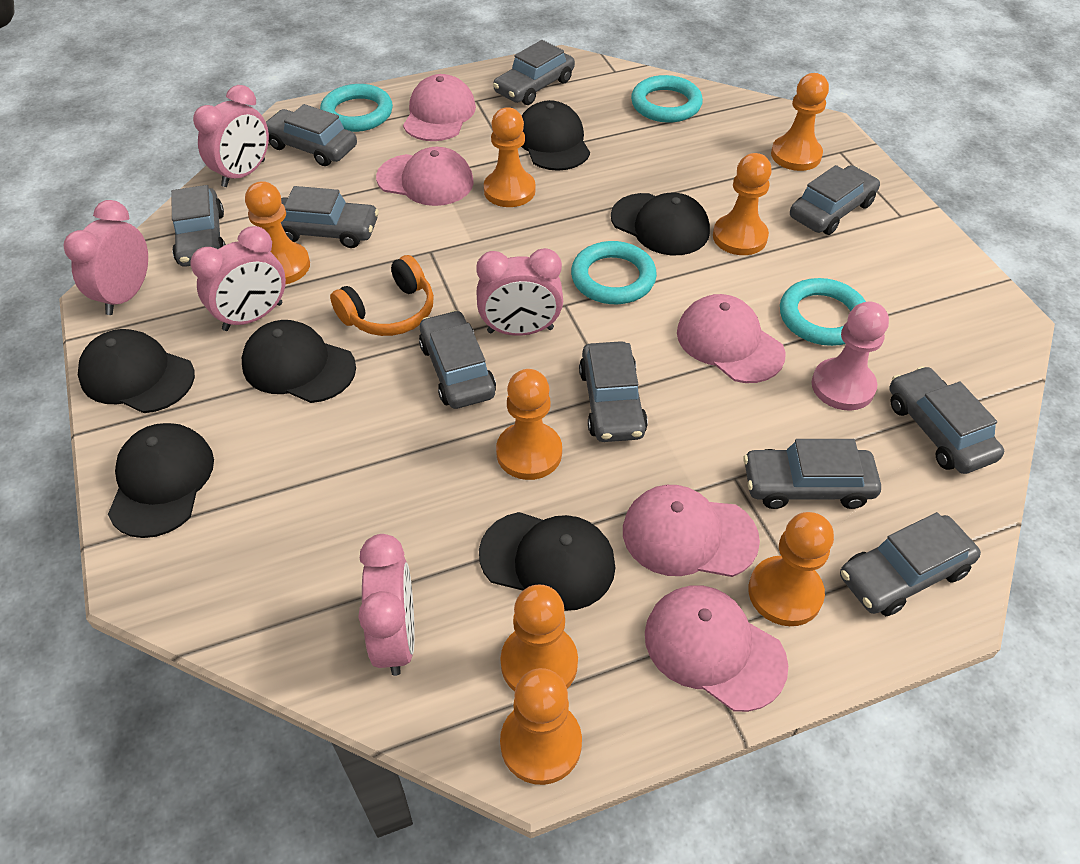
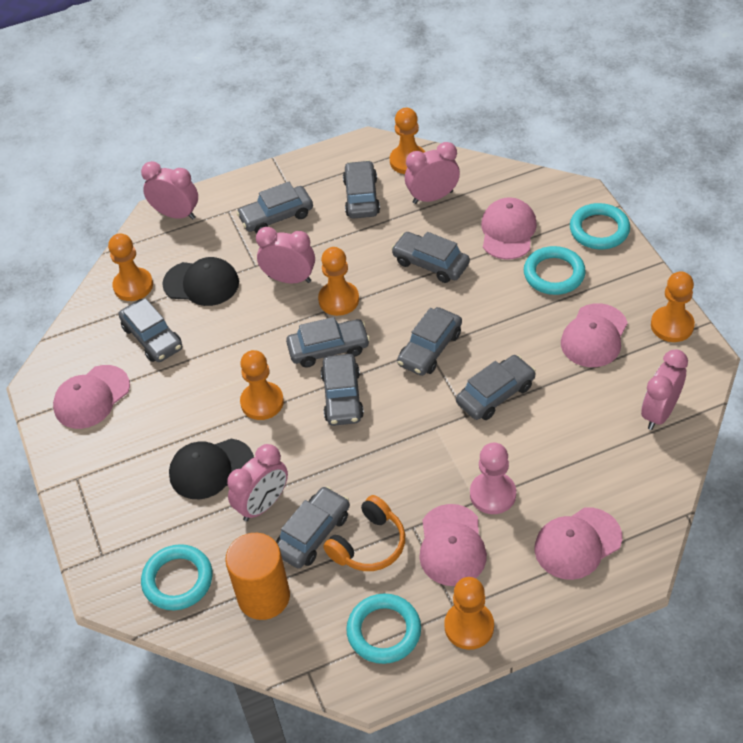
black cap: 6 -> 2
grey car: 10 -> 9
orange cylinder: 0 -> 1
orange pawn: 8 -> 6

